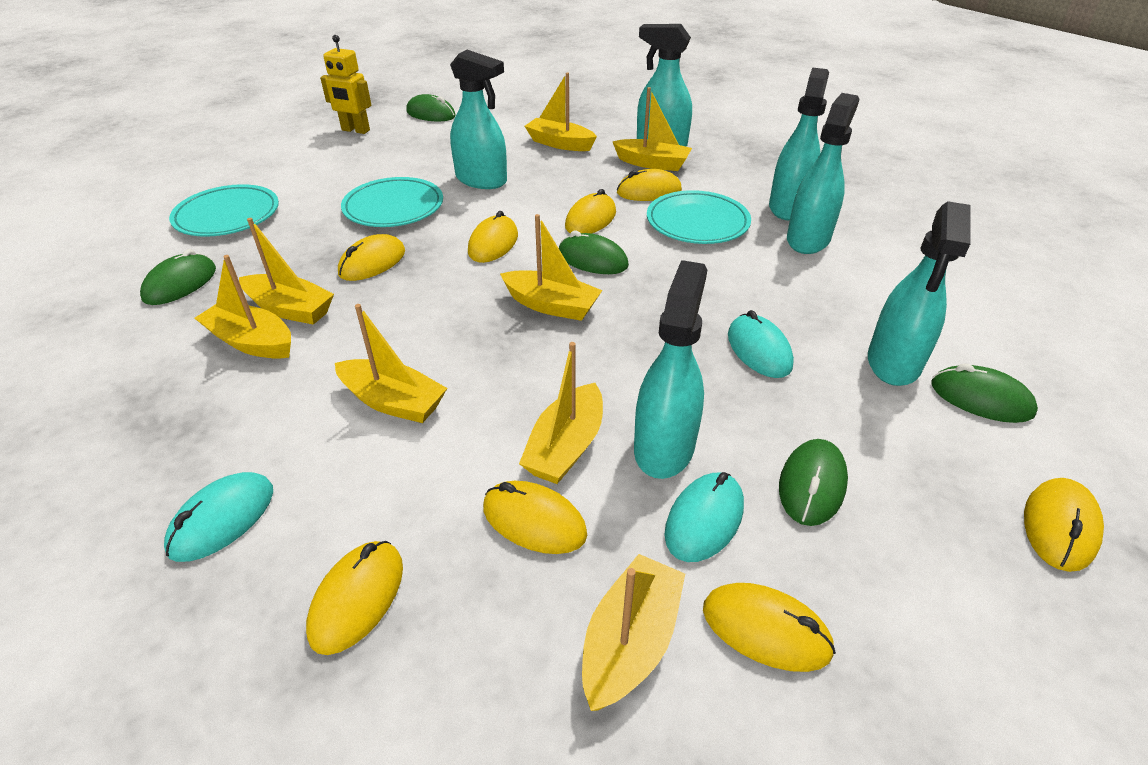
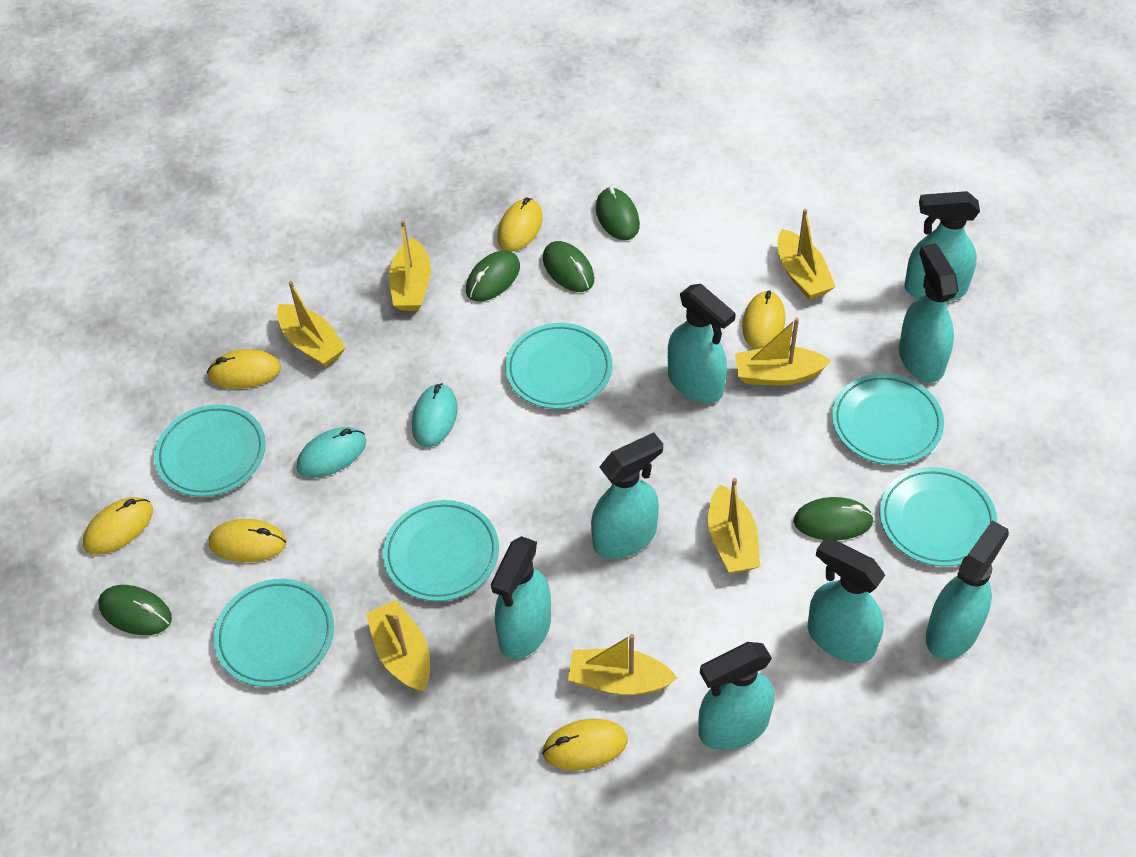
turquoise mouse: 3 -> 2
turquoise plate: 3 -> 6
turquoise spray bottle: 6 -> 8
yellow boat: 8 -> 7
yellow mouse: 8 -> 6
yellow robot: 1 -> 0

